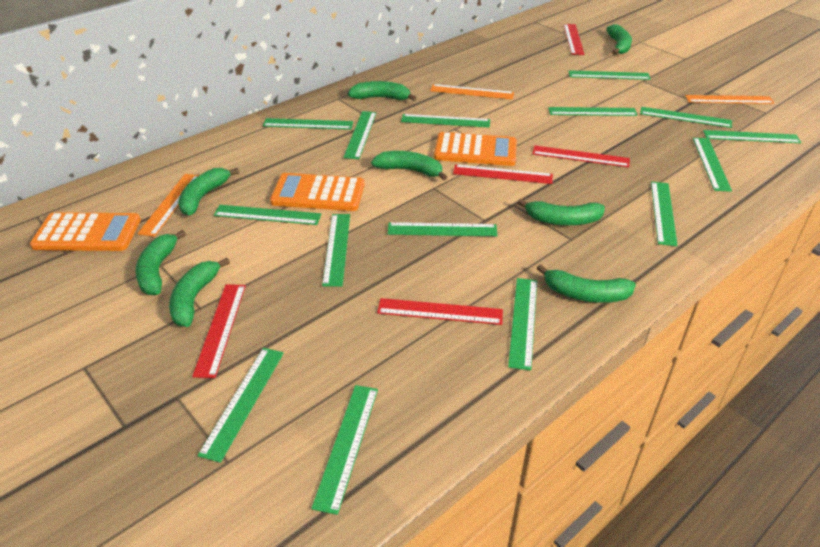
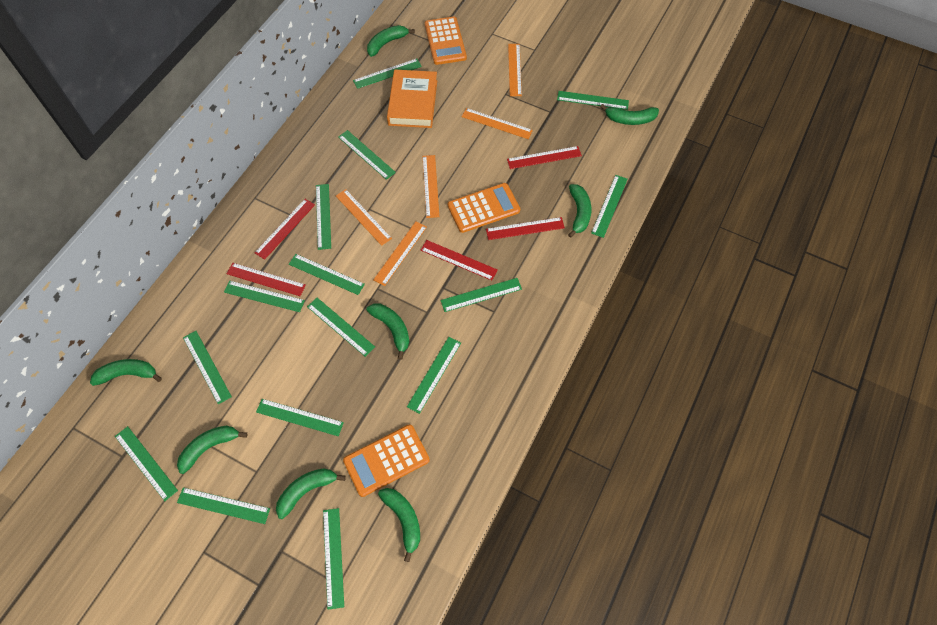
orange book: 0 -> 1
orange ruler: 3 -> 5

